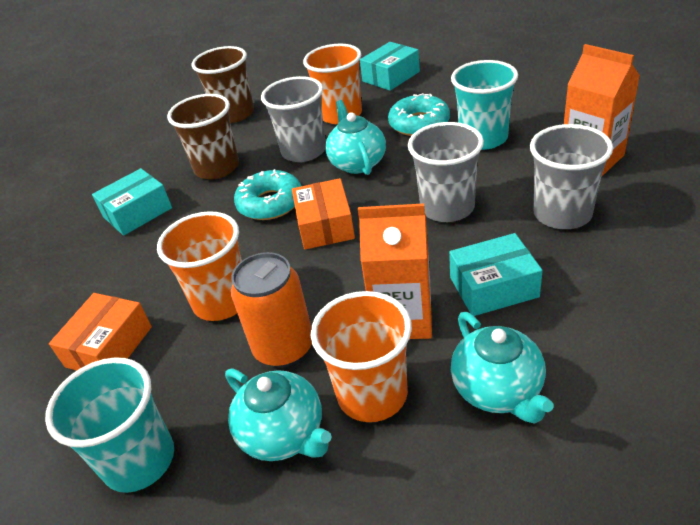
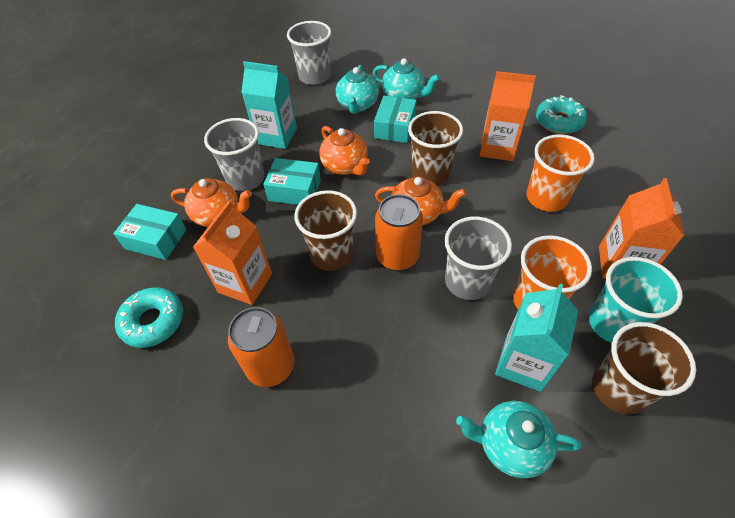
brown cup: 2 -> 3
orange box: 2 -> 0
orange can: 1 -> 2
orange carton: 2 -> 3
orange cup: 3 -> 2
orange teapot: 0 -> 3
turquoise carton: 0 -> 2
turquoise cup: 2 -> 1

